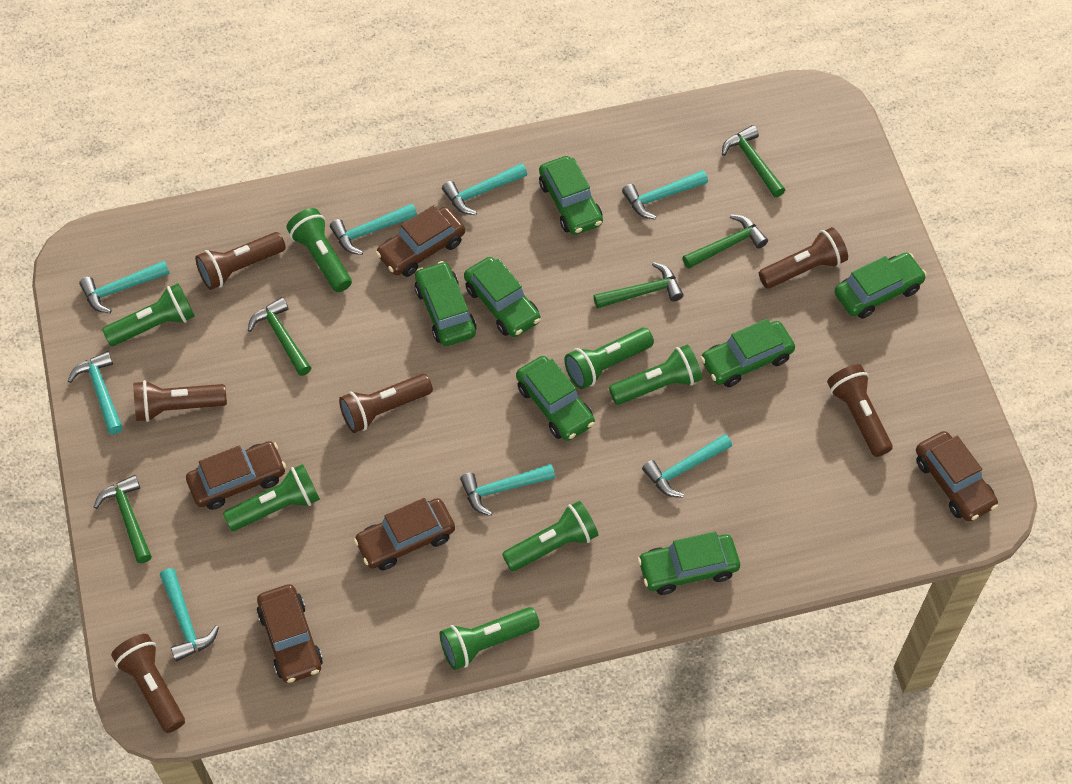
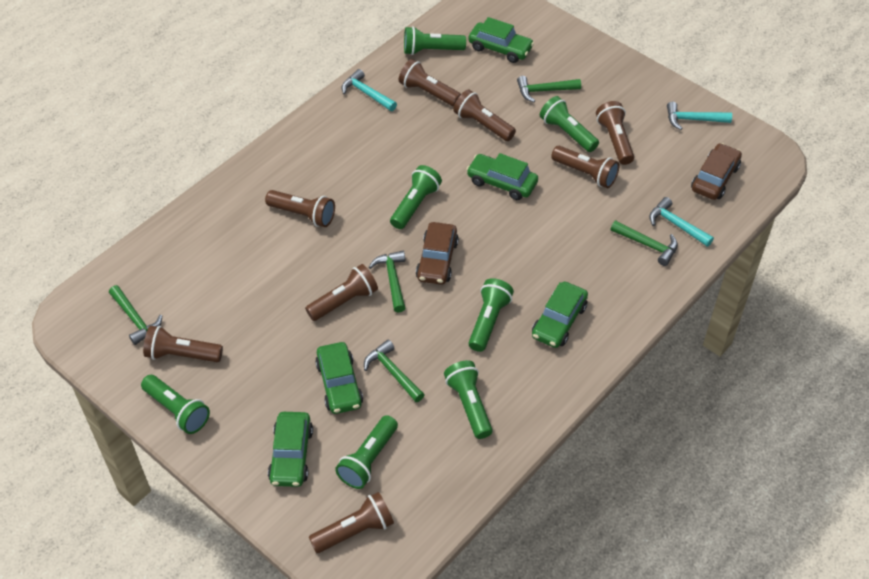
brown car: 5 -> 2
brown flashlight: 6 -> 8
green car: 7 -> 5
turquoise hammer: 8 -> 3

